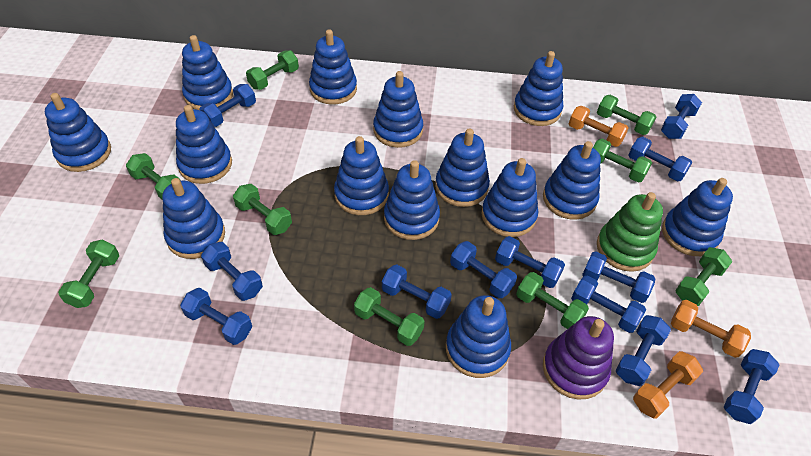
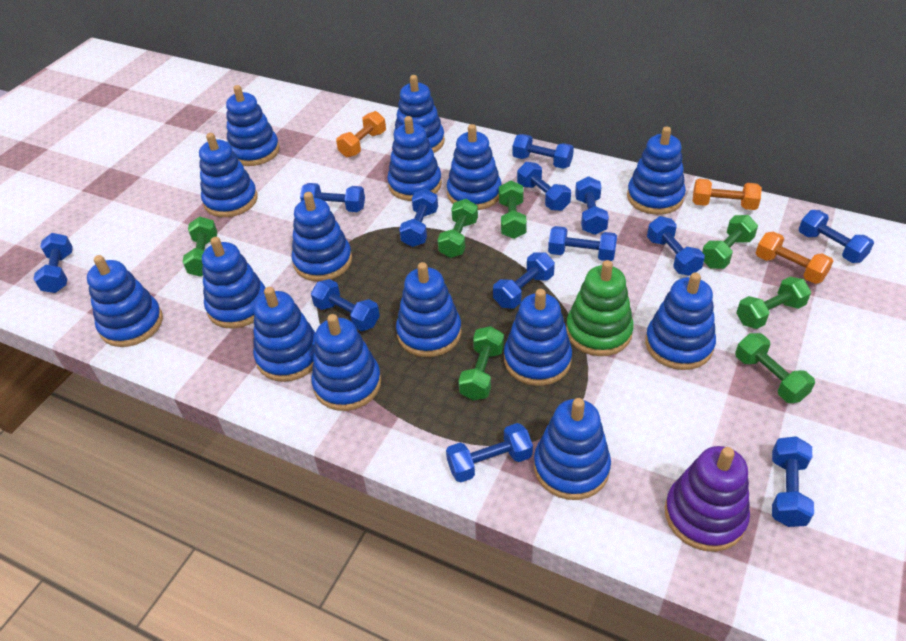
blue dumbbell: 12 -> 13
blue stacking toy: 14 -> 15
green dumbbell: 9 -> 7

